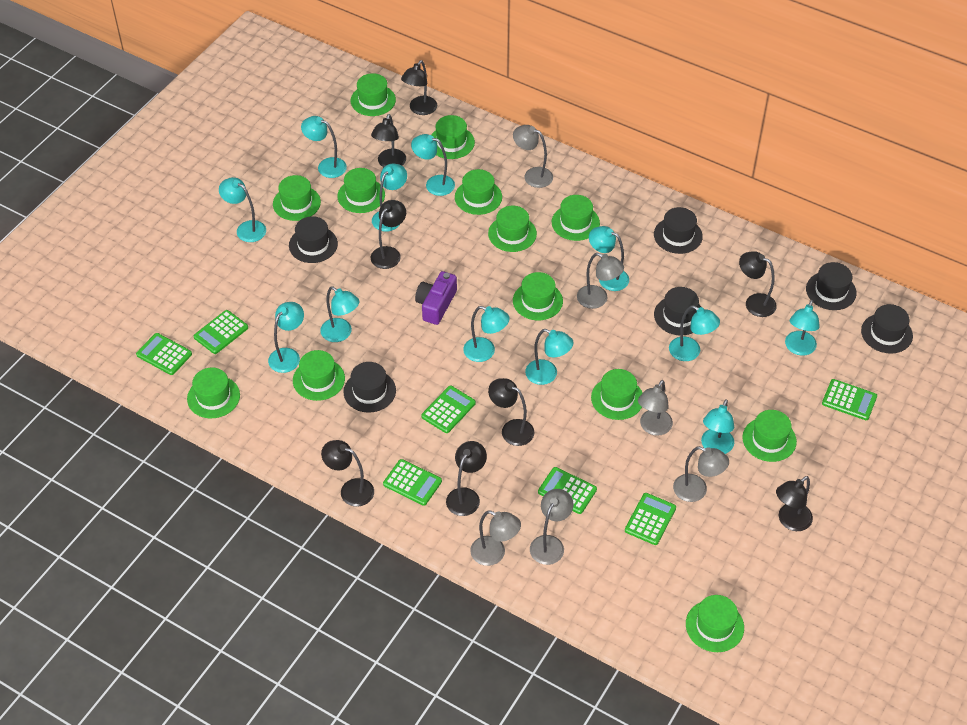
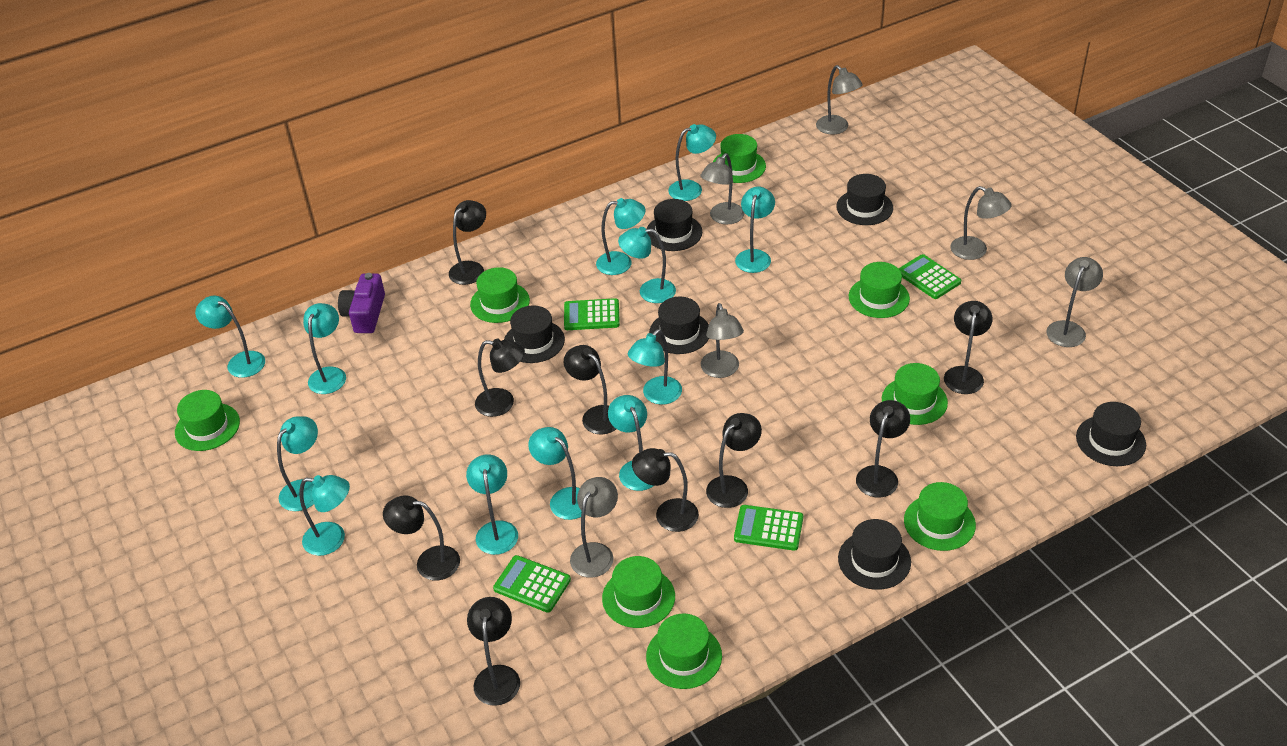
black lamp: 8 -> 9
green calculator: 7 -> 4
green hat: 13 -> 8

